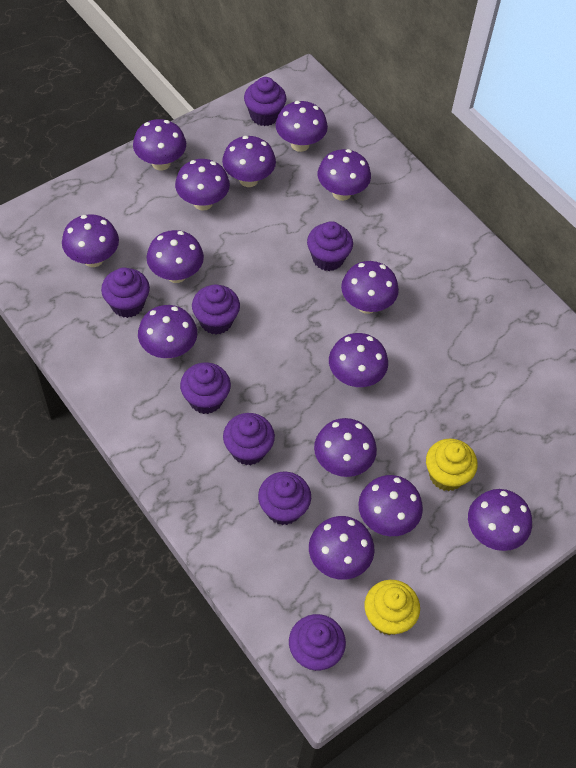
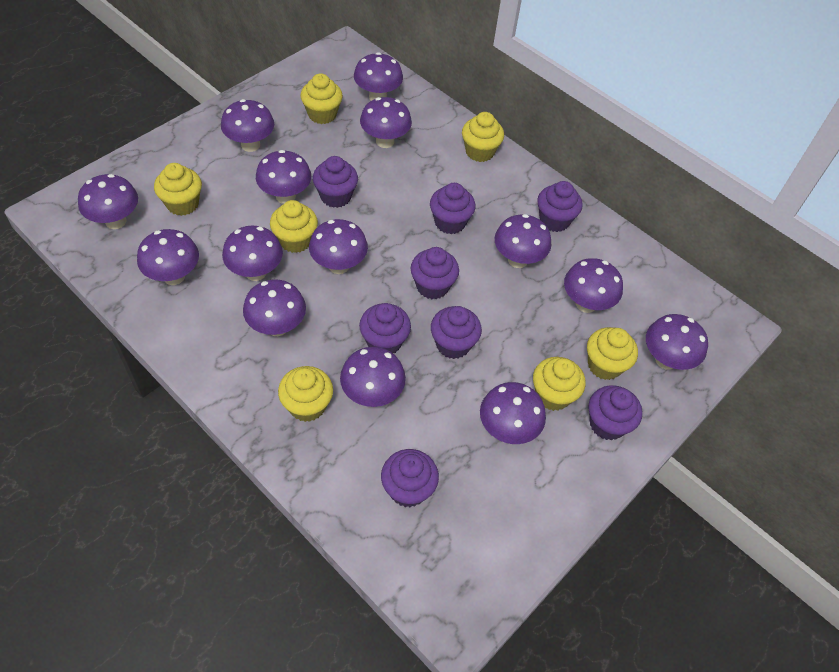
yellow cupcake: 2 -> 7

